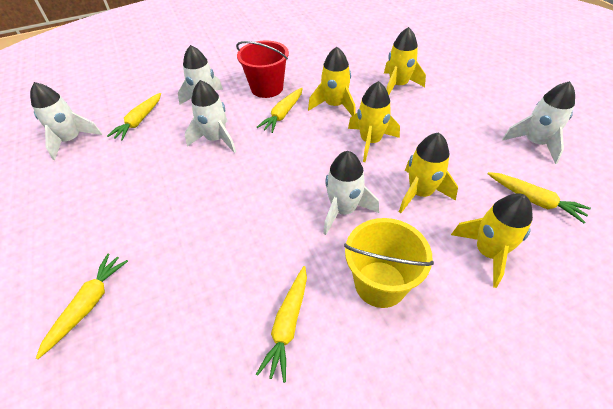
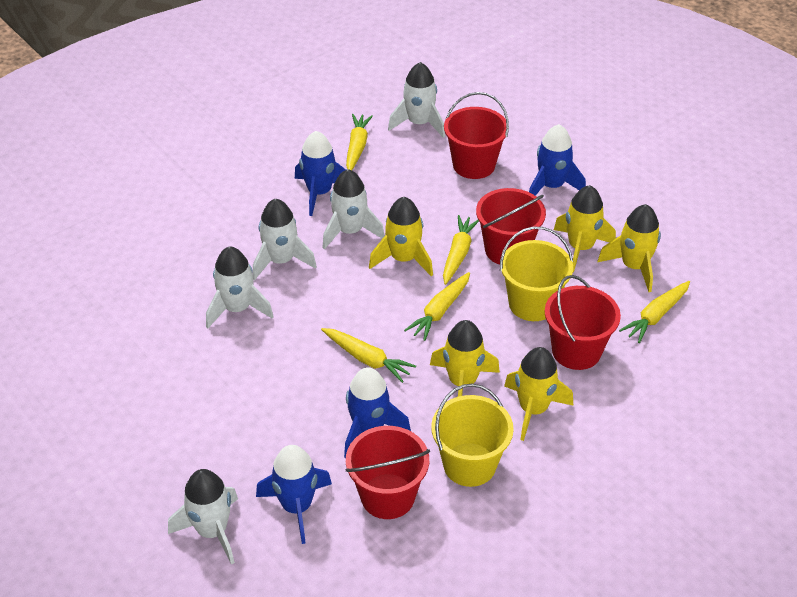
blue rocket: 0 -> 4
red bucket: 1 -> 4
yellow bucket: 1 -> 2

